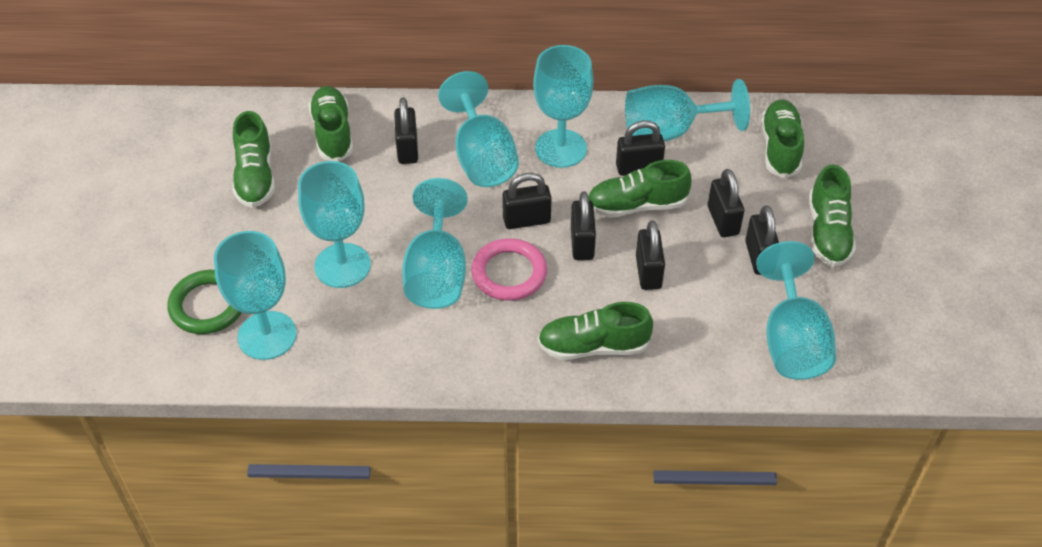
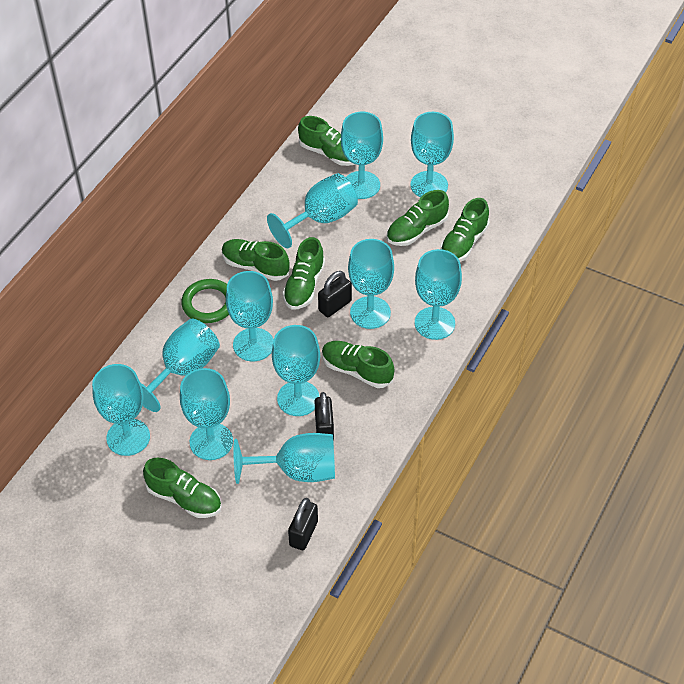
black padlock: 7 -> 3
green shoe: 6 -> 7
pink ring: 1 -> 0
turquoise goblet: 7 -> 11

